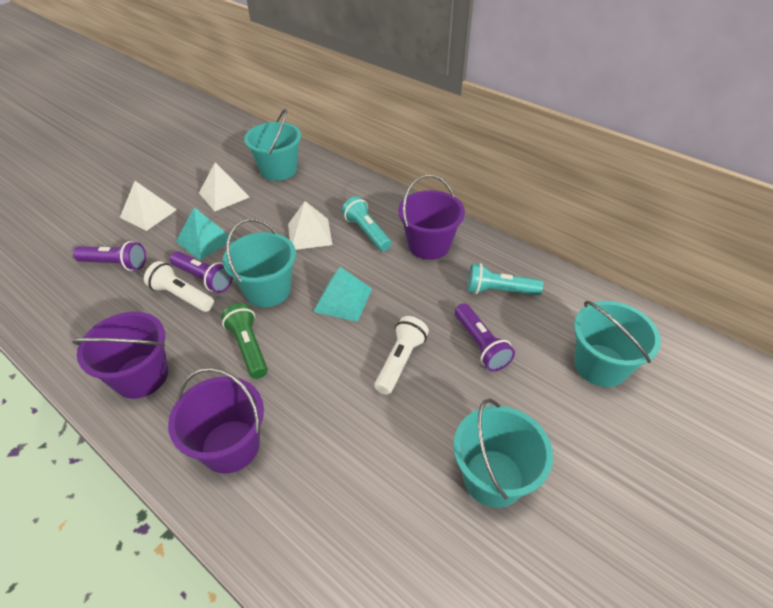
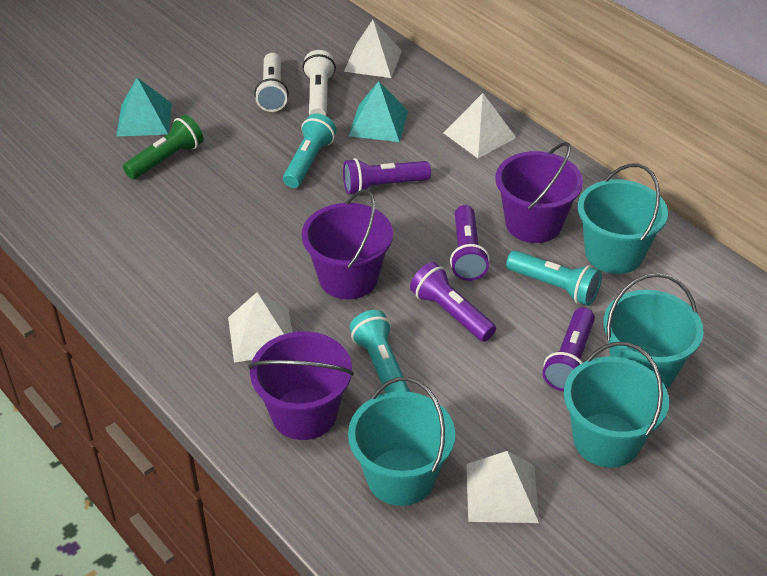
purple flashlight: 3 -> 4
turquoise flashlight: 2 -> 3
white pyramid: 3 -> 4

